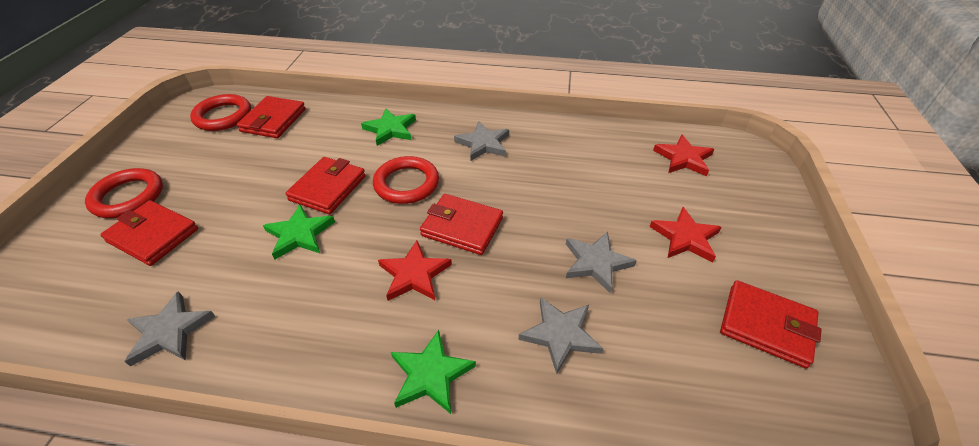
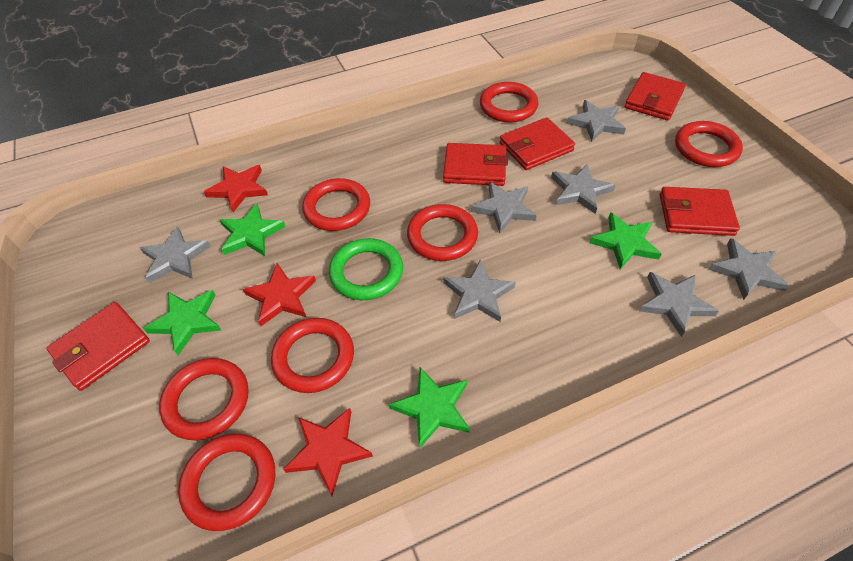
green ring: 0 -> 1
green star: 3 -> 4
grey star: 4 -> 7
red ring: 3 -> 7

